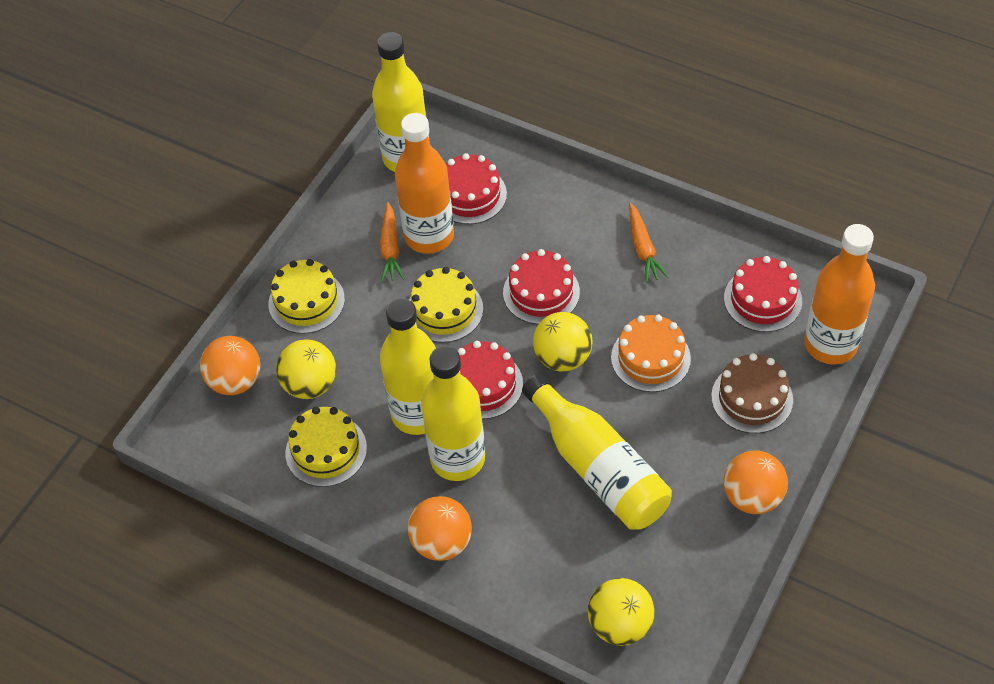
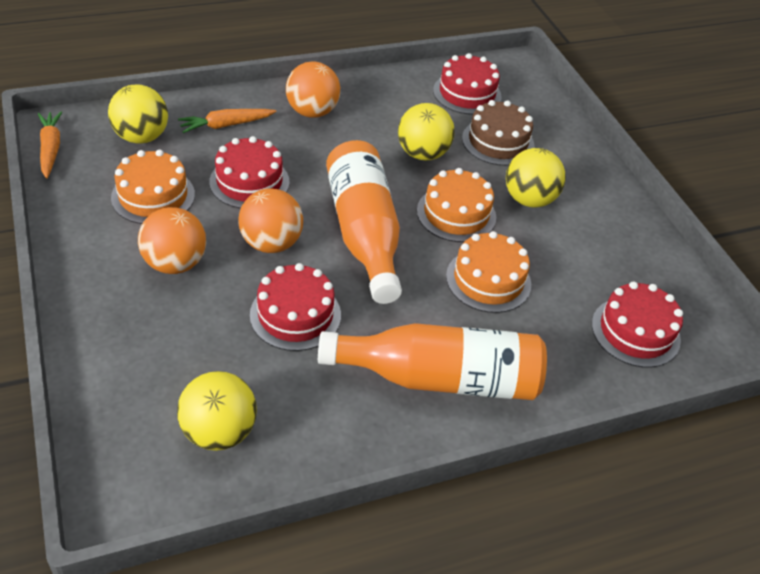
orange cake: 1 -> 3
yellow ball: 3 -> 4
yellow bottle: 4 -> 0
yellow cake: 3 -> 0

